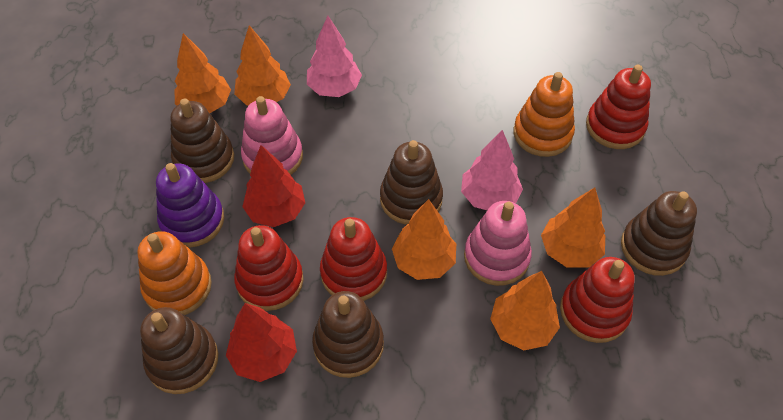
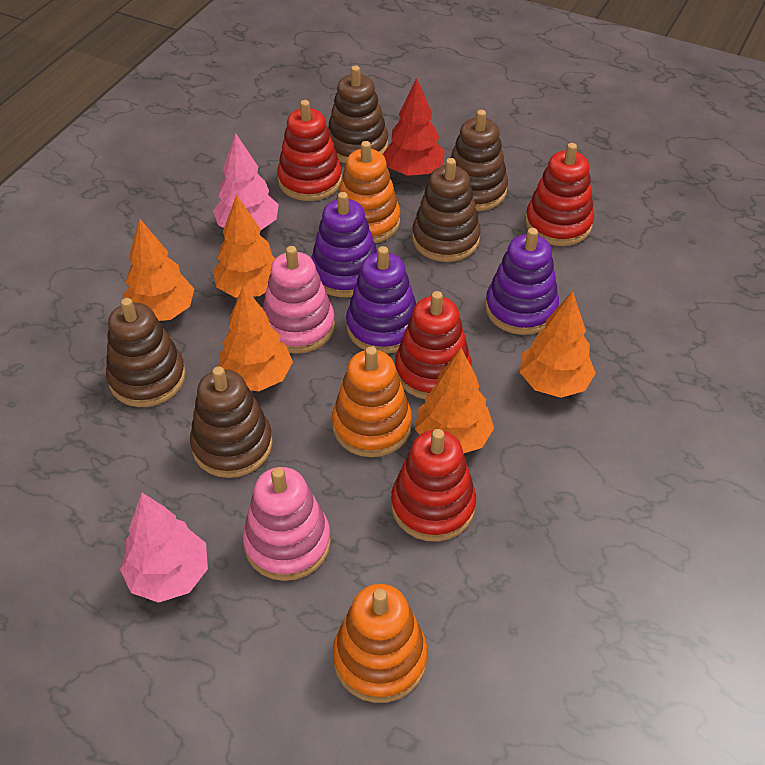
orange stacking toy: 2 -> 3
purple stacking toy: 1 -> 3
red tree: 2 -> 1

